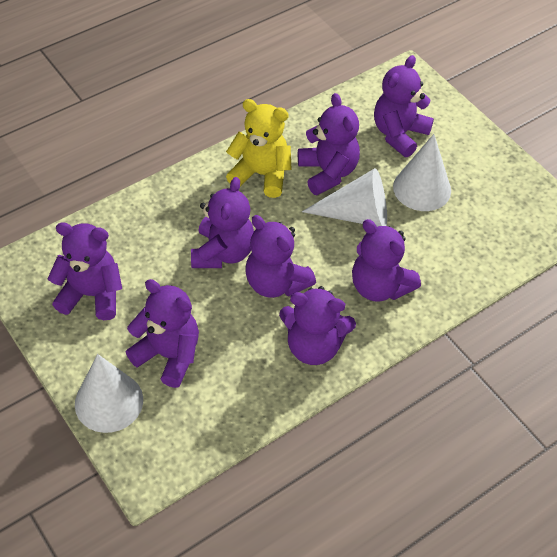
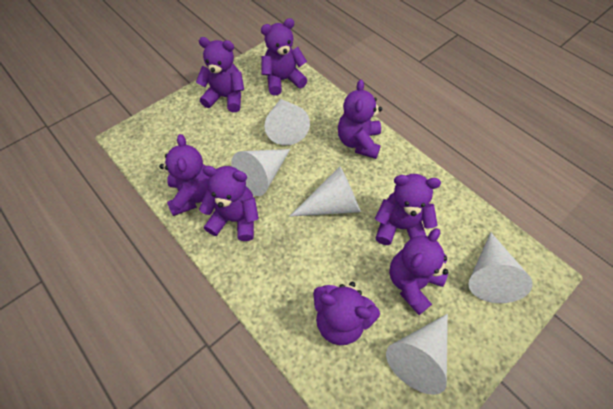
white cone: 3 -> 5
yellow teddy bear: 1 -> 0

